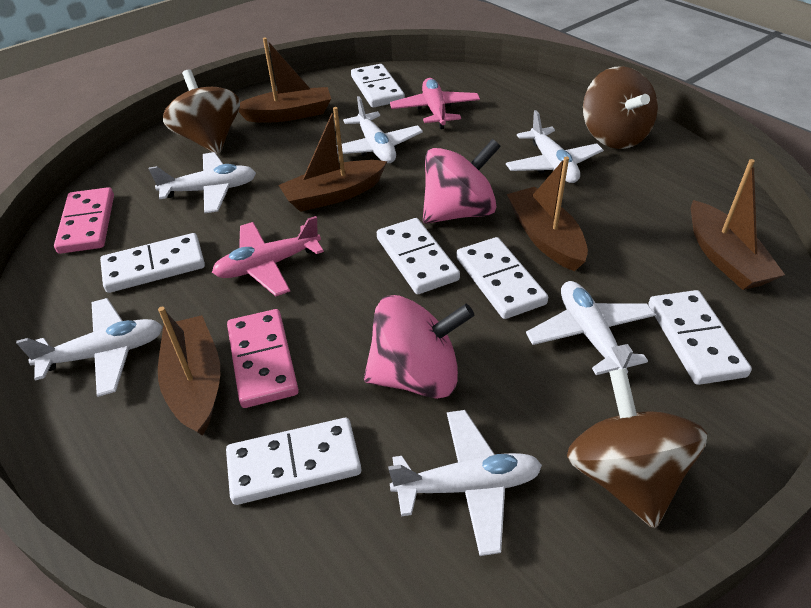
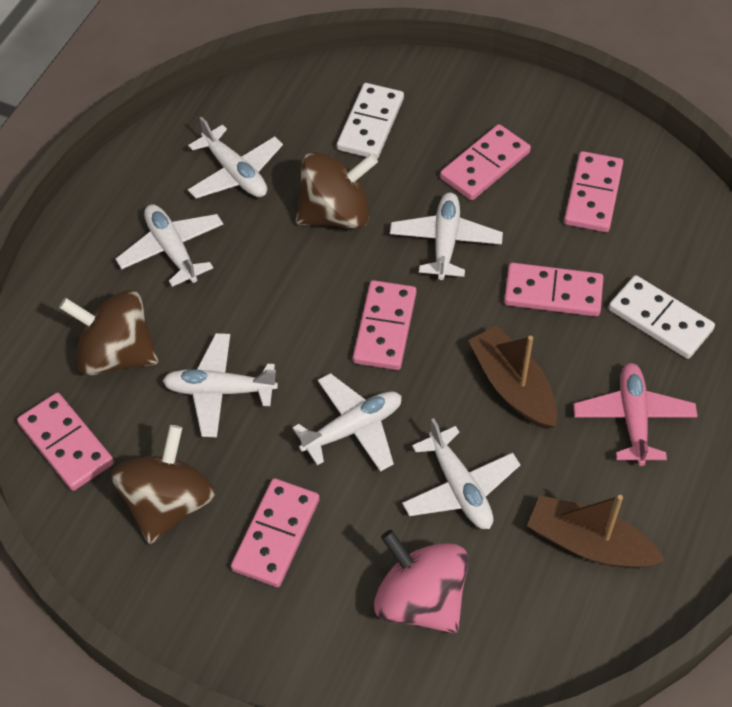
brown boat: 5 -> 2
pink domino: 2 -> 6
pink plane: 2 -> 1
pink spinning top: 2 -> 1
white domino: 6 -> 2

